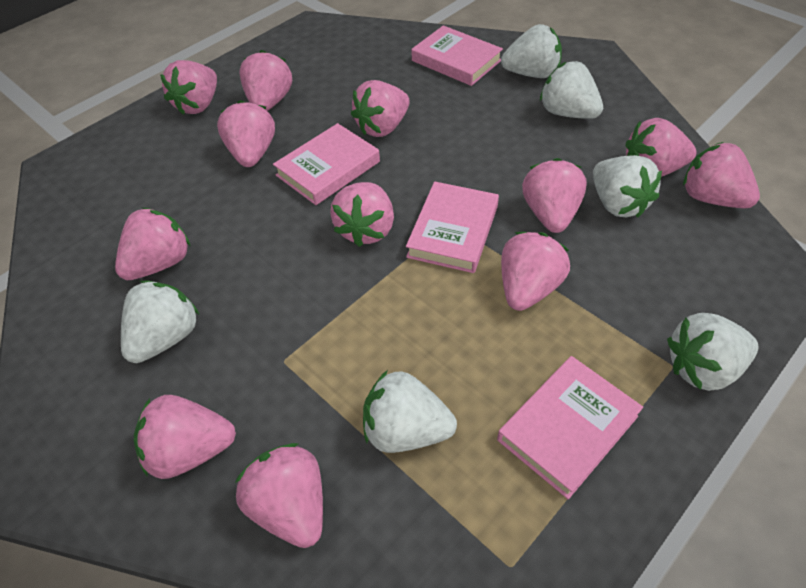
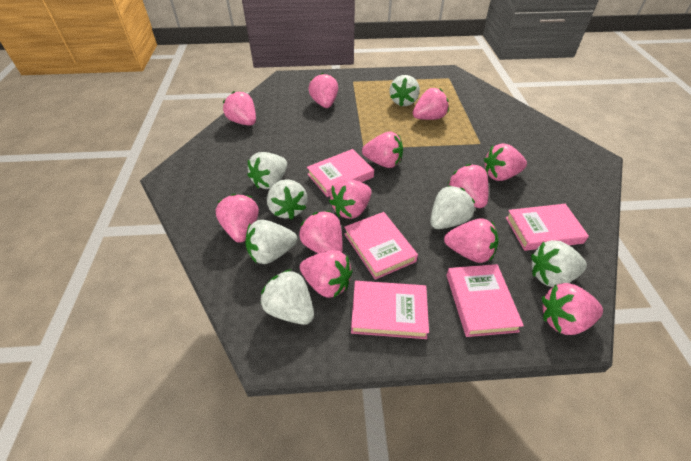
pink book: 4 -> 5
white strawberry: 6 -> 7

